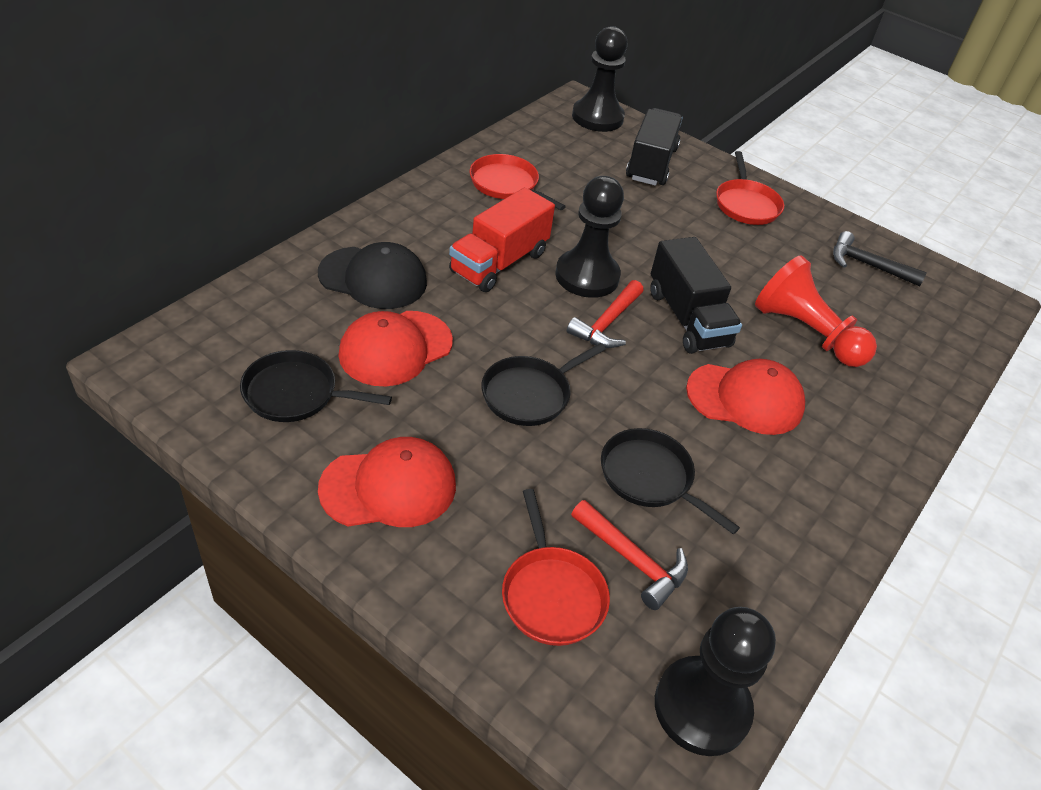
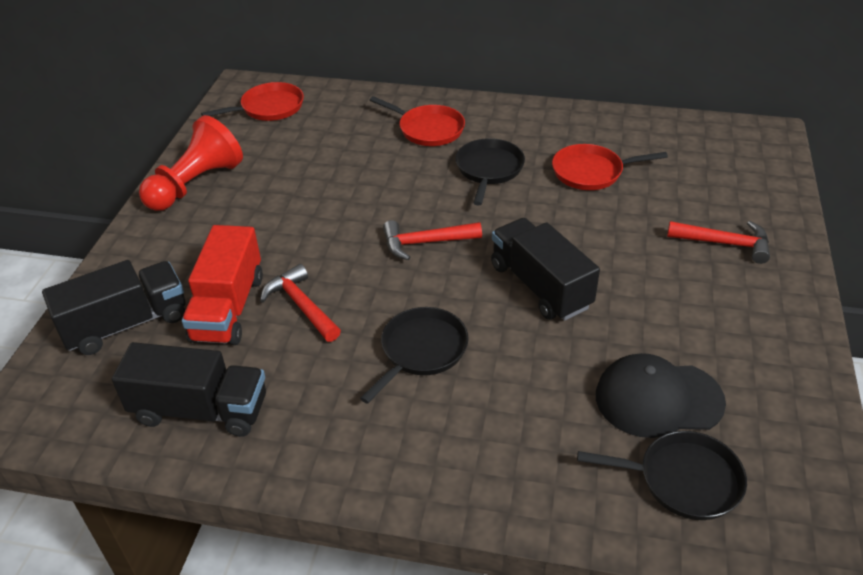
black hammer: 1 -> 0
black pawn: 3 -> 0
black truck: 2 -> 3
red cap: 3 -> 0
red hammer: 2 -> 3

